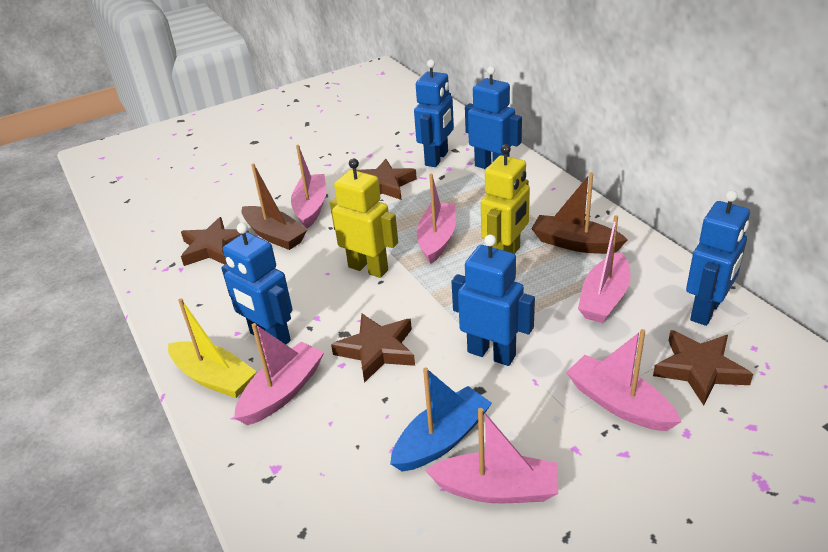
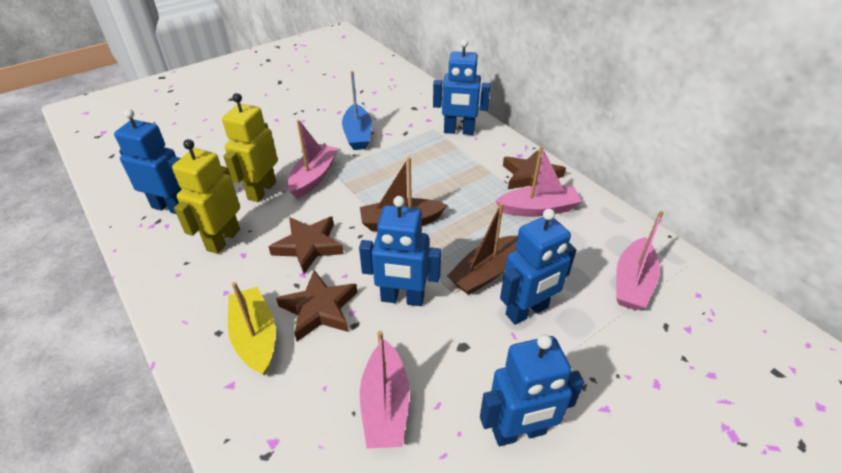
brown star: 4 -> 3
pink boat: 6 -> 4

